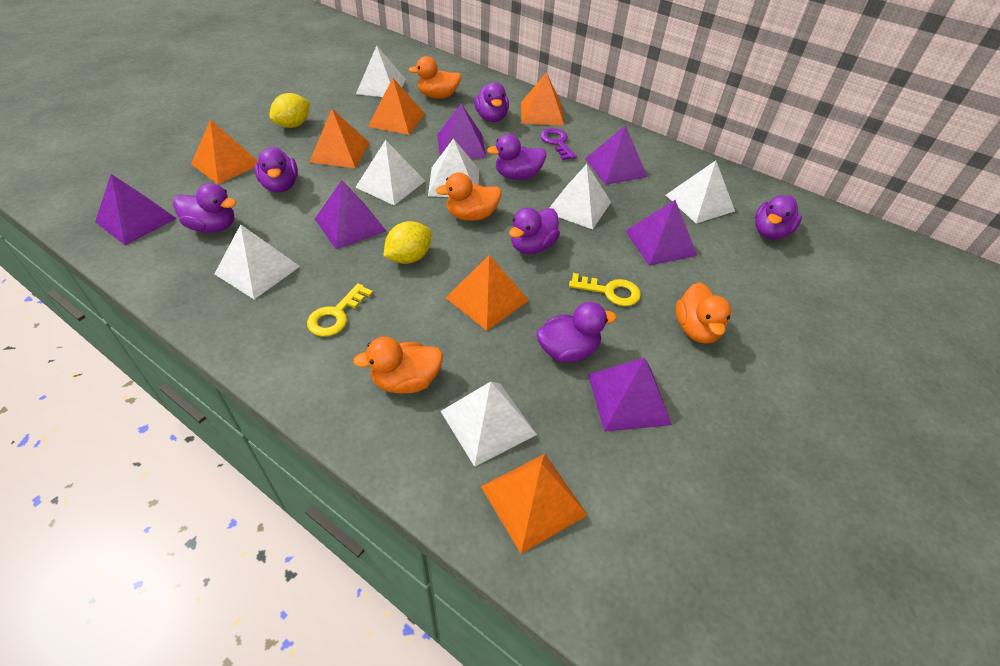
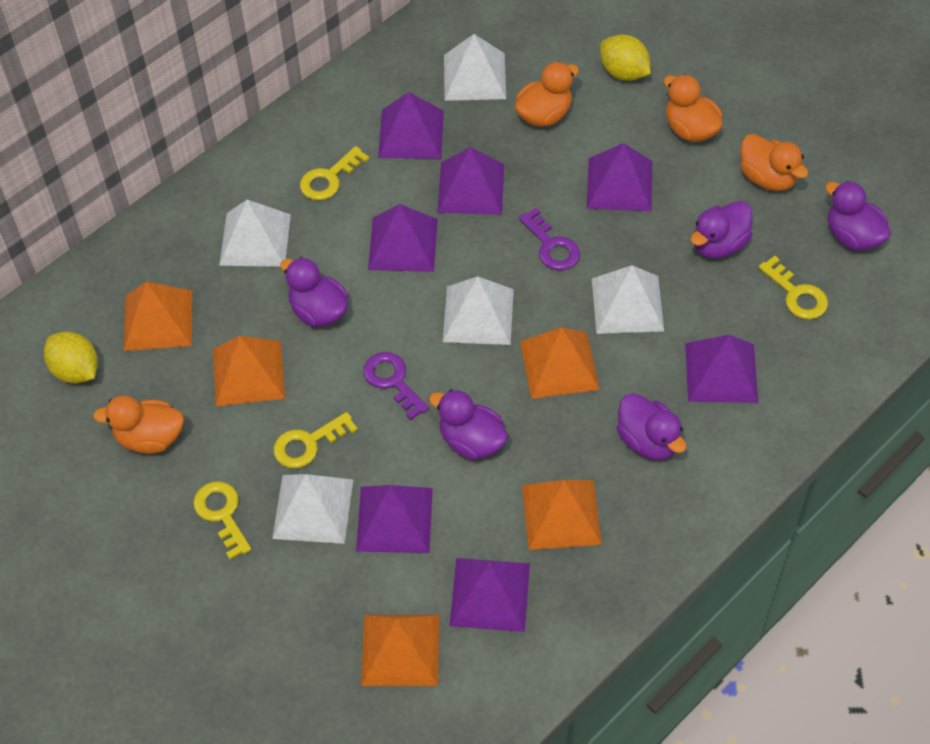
orange pyramid: 6 -> 5
purple duck: 7 -> 5
purple key: 1 -> 2
purple pyramid: 6 -> 7
white pyramid: 7 -> 5
yellow key: 2 -> 4

